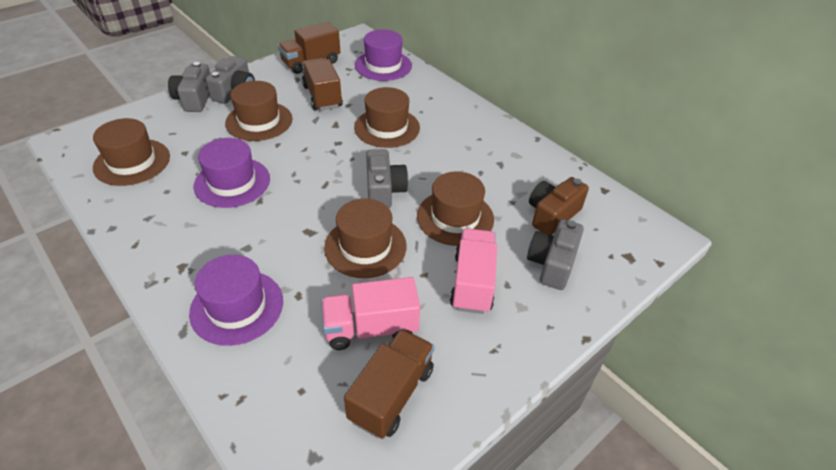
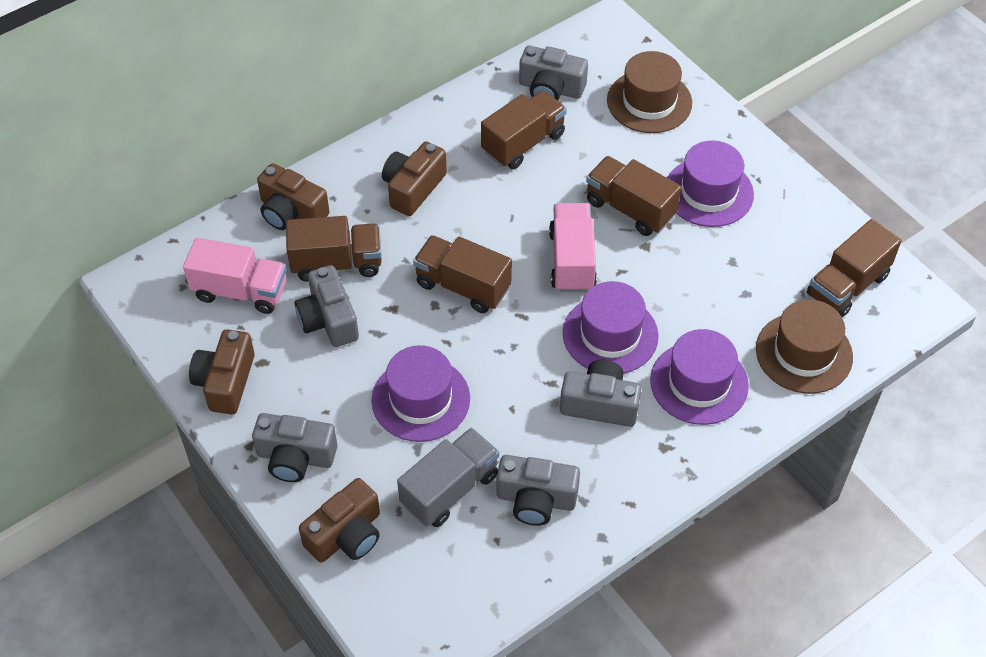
brown camera: 1 -> 4
brown hat: 5 -> 2
brown truck: 3 -> 5
grey camera: 4 -> 5
grey truck: 0 -> 1
purple hat: 3 -> 4

